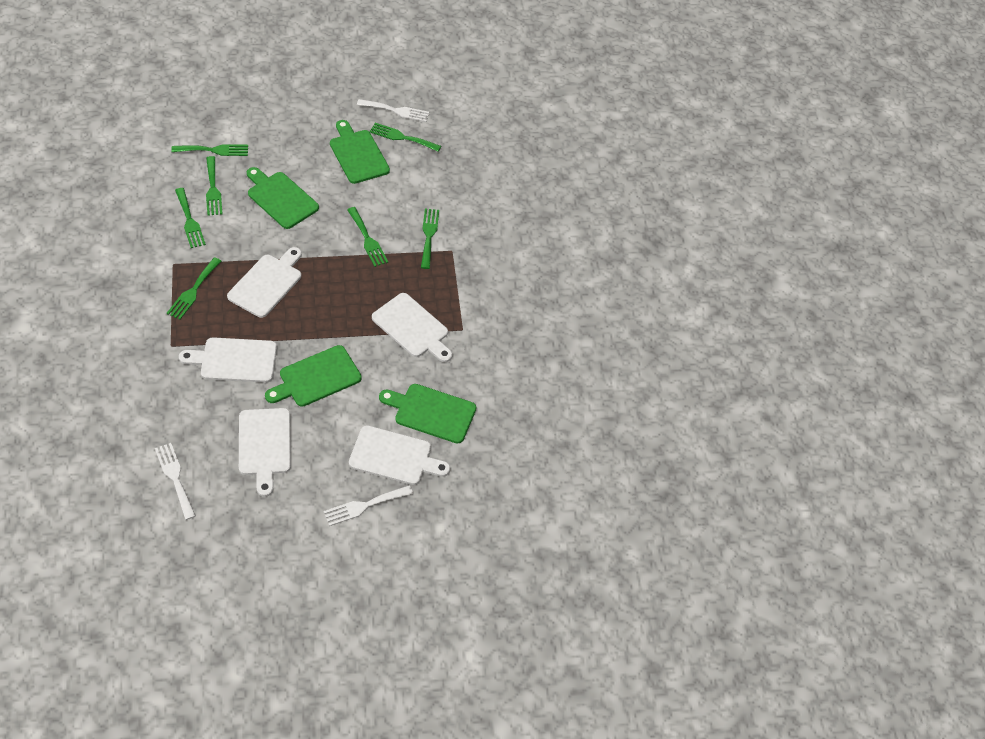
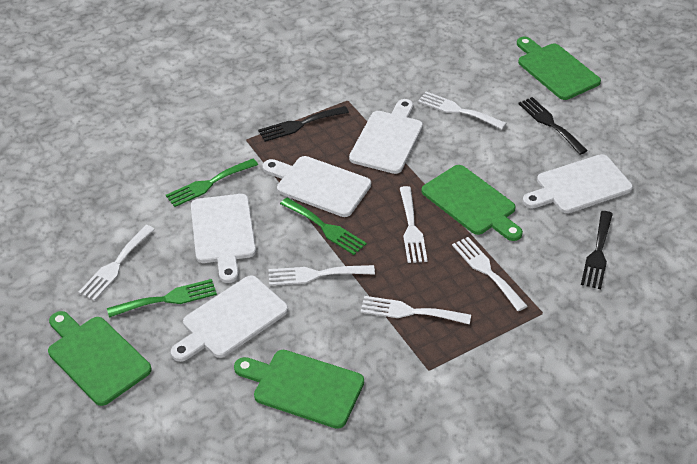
black fork: 0 -> 3
green fork: 7 -> 3
white fork: 3 -> 6

